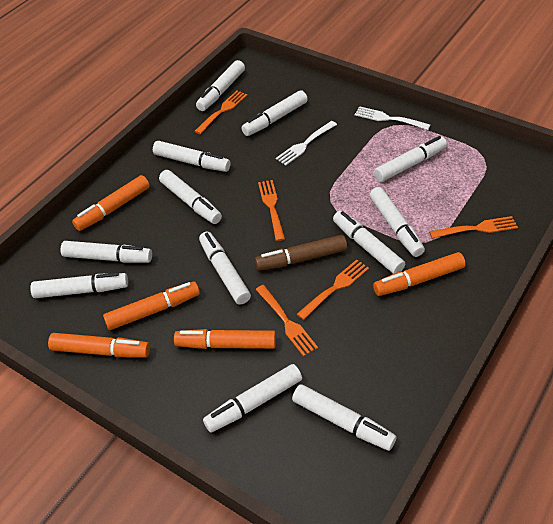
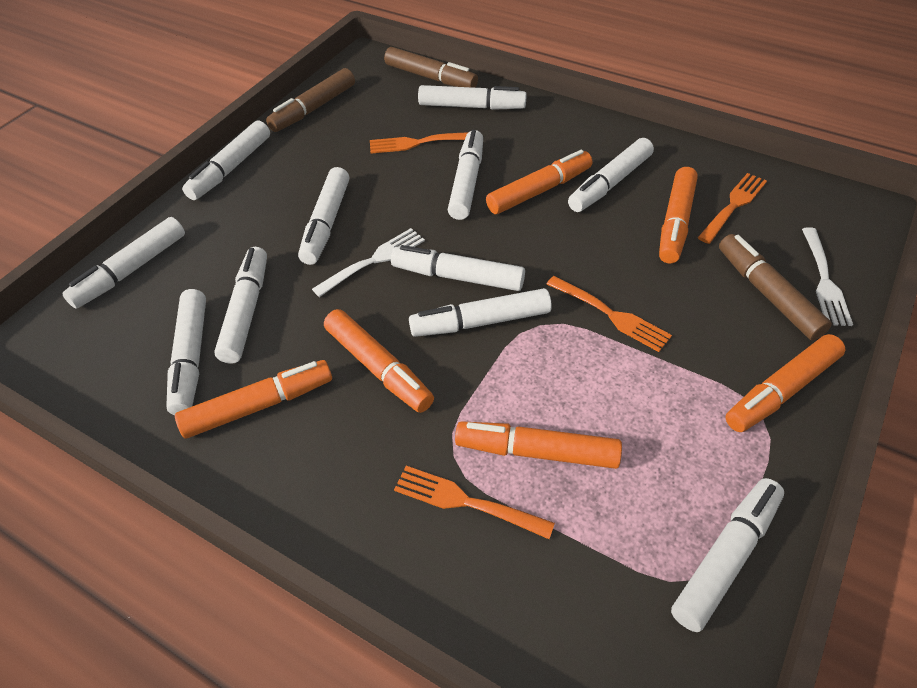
brown marker: 1 -> 3
orange fork: 5 -> 4
orange marker: 5 -> 6
white marker: 12 -> 11

